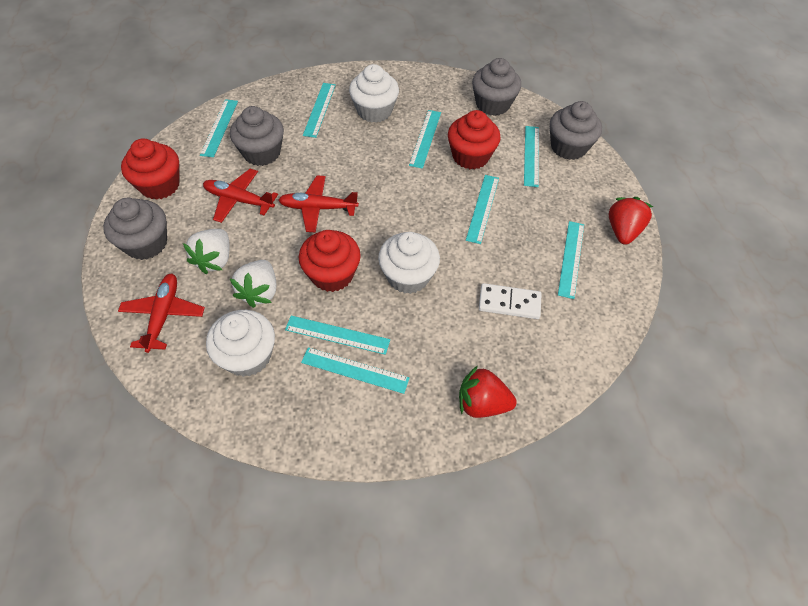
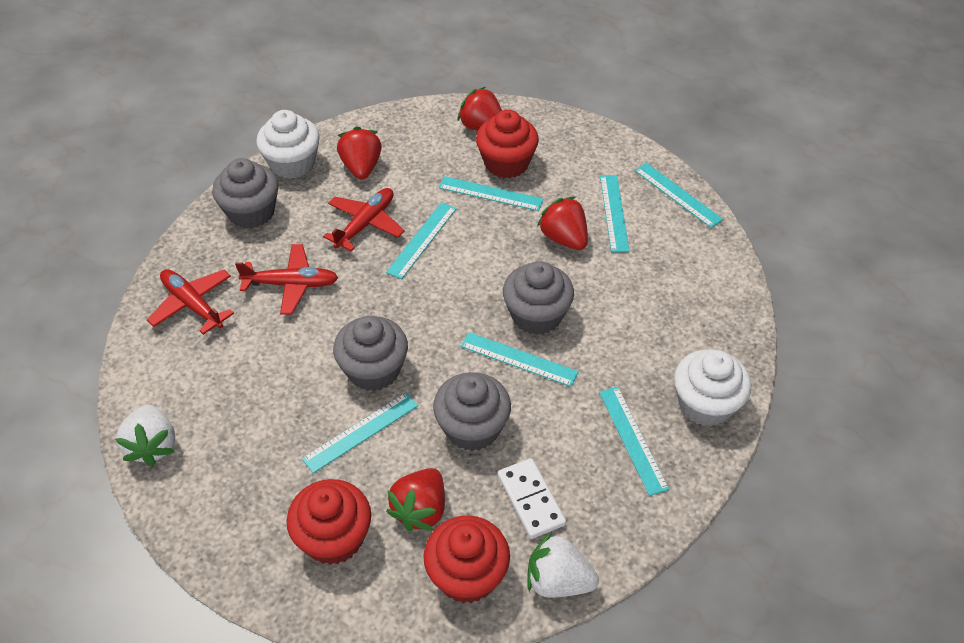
red strawberry: 2 -> 4
turquoise ruler: 8 -> 7
white cupcake: 3 -> 2

